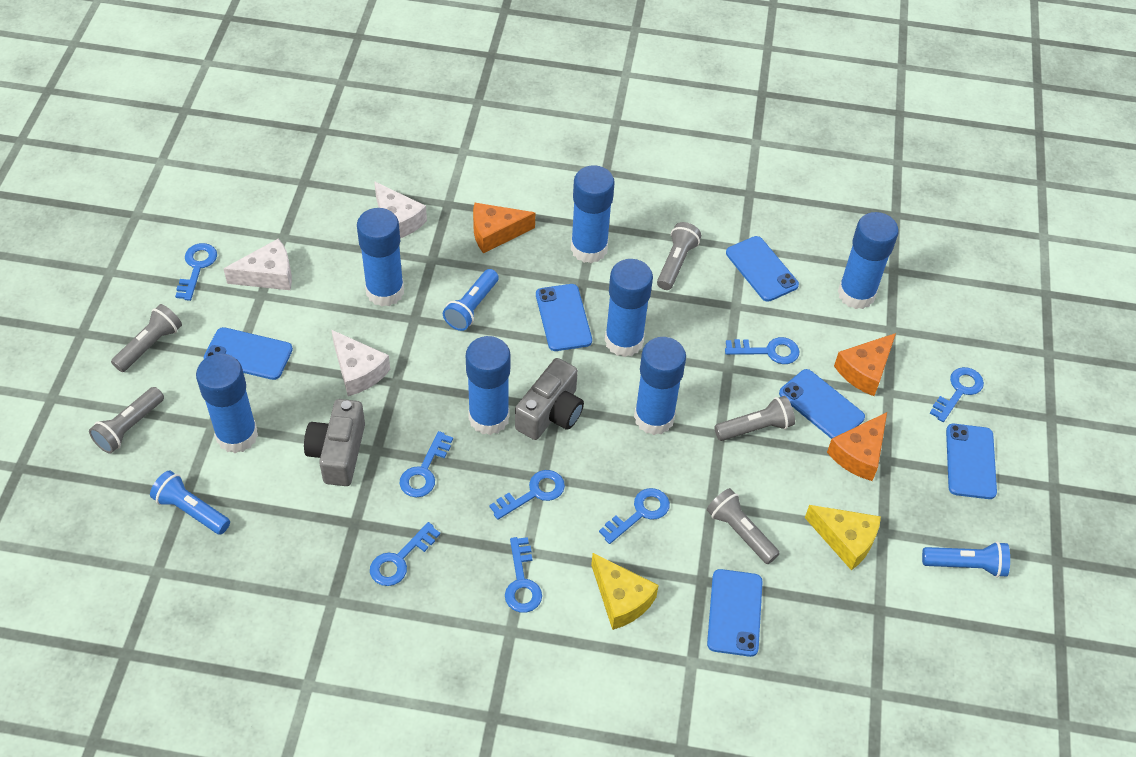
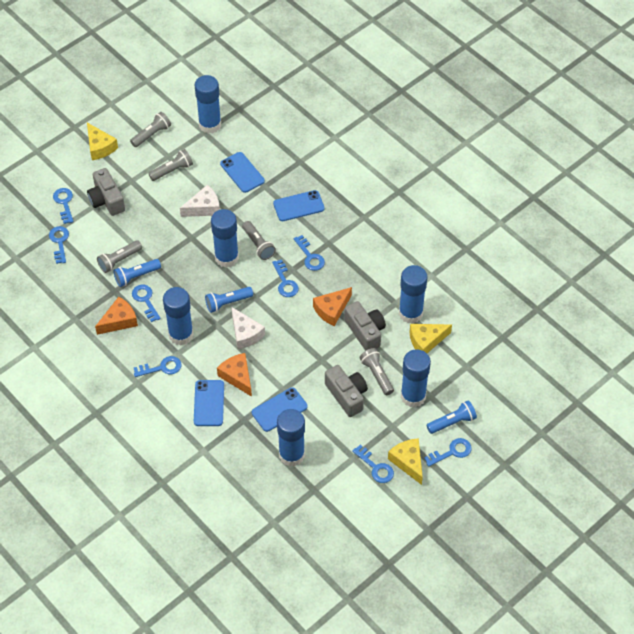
blue glue stick: 7 -> 6
blue phone: 6 -> 4
grey camera: 2 -> 3
white cheese: 3 -> 2
yellow cheese: 2 -> 3

